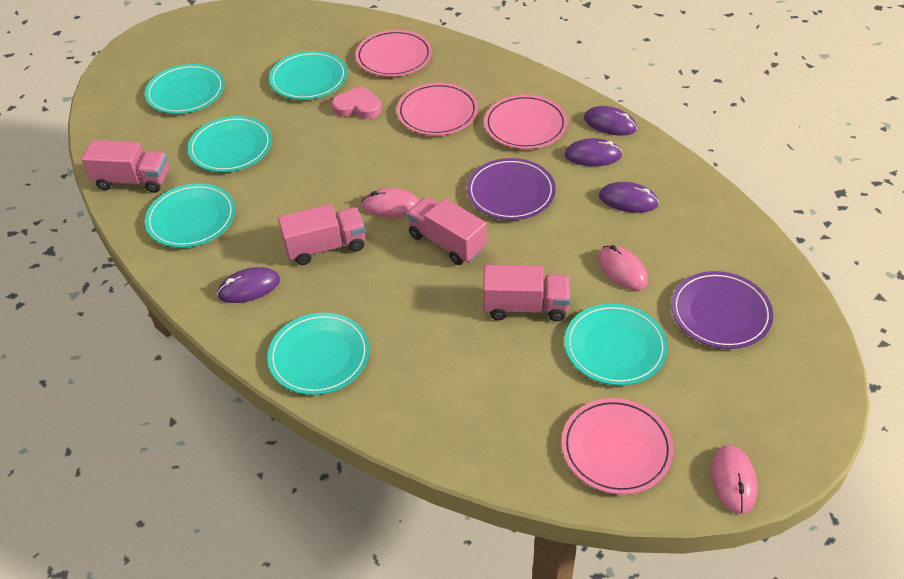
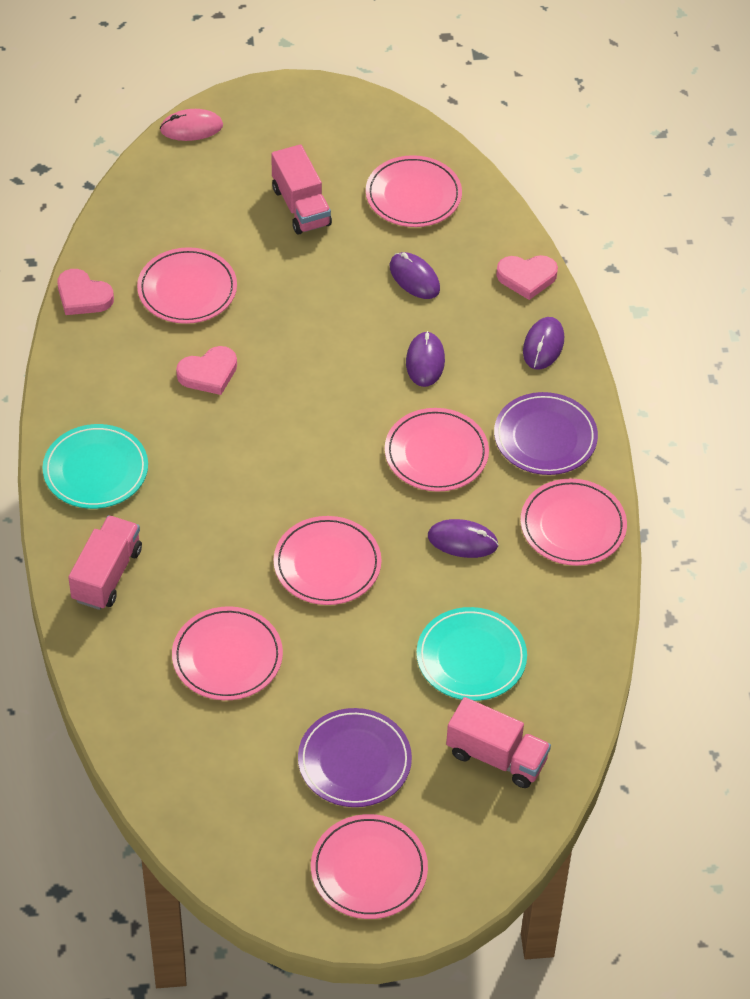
pink heart: 1 -> 3
pink mouse: 3 -> 1
pink plate: 4 -> 7
pink truck: 4 -> 3
turquoise plate: 6 -> 2

